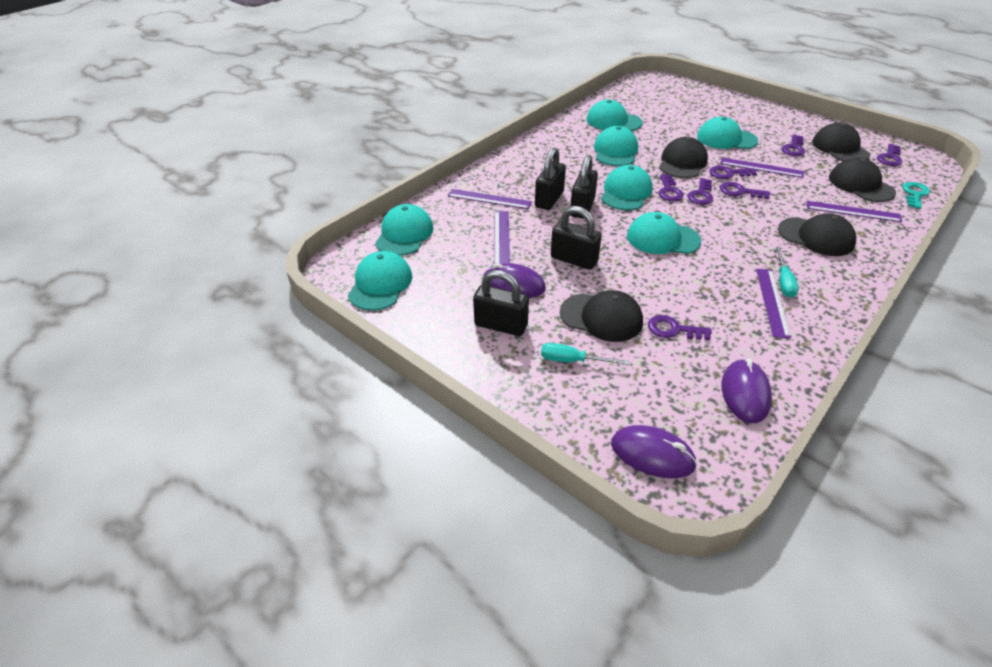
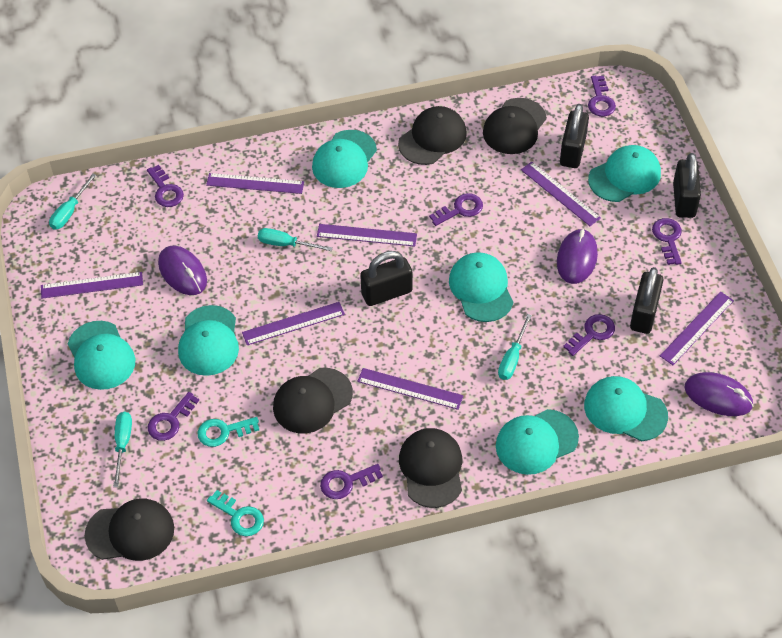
purple ruler: 5 -> 7
turquoise key: 1 -> 2
turquoise screwdriver: 2 -> 4

